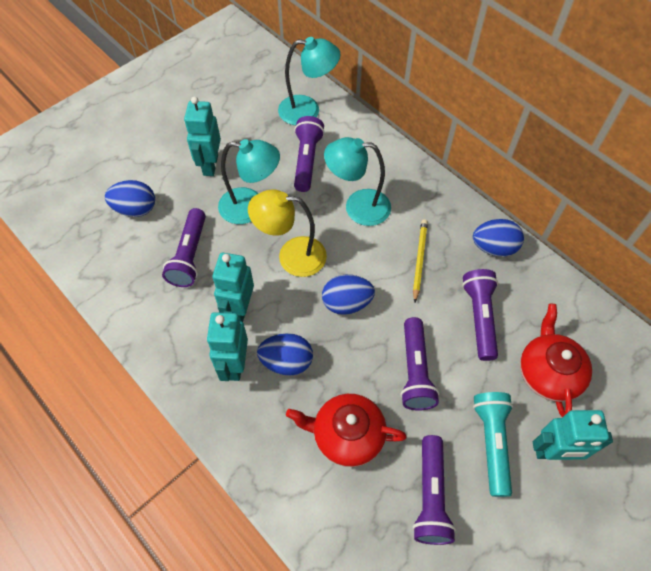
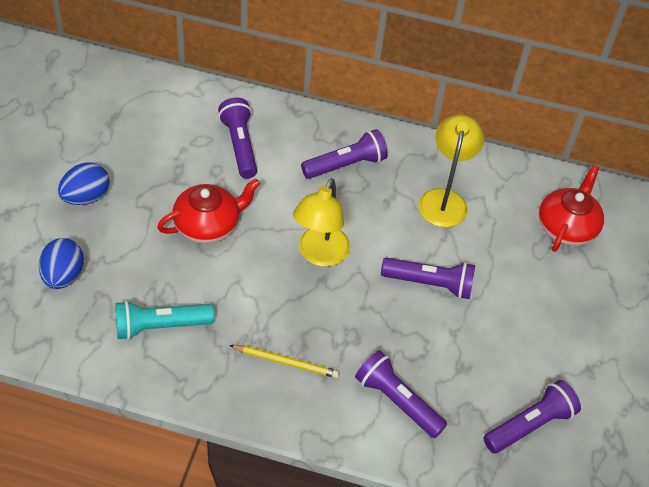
blue egg: 4 -> 2
turquoise lamp: 3 -> 0
turquoise robot: 4 -> 0
yellow lamp: 1 -> 2

